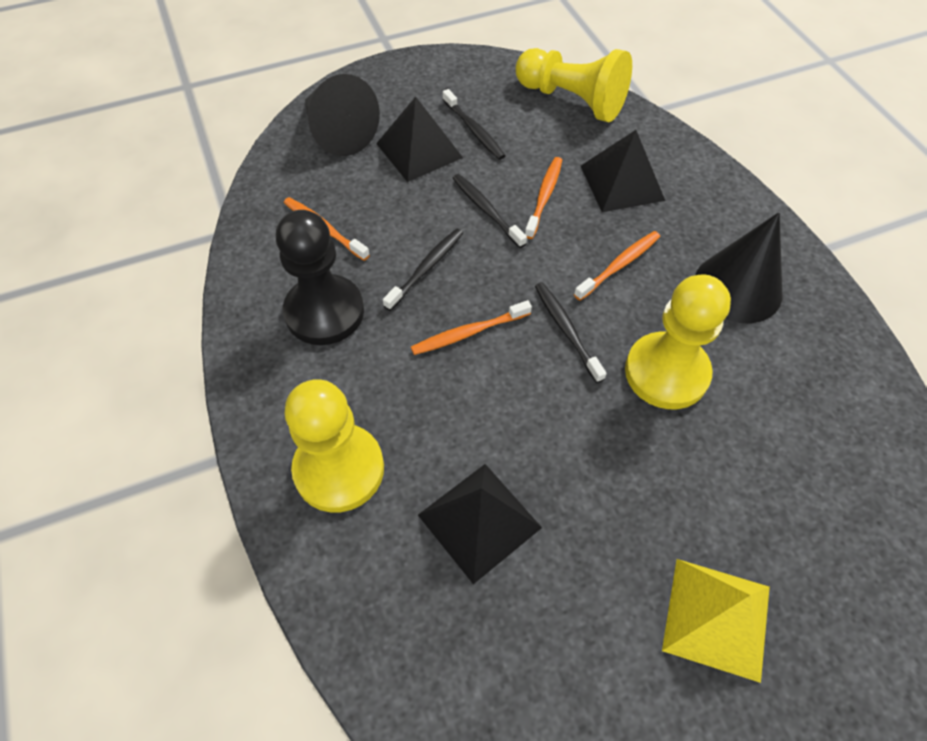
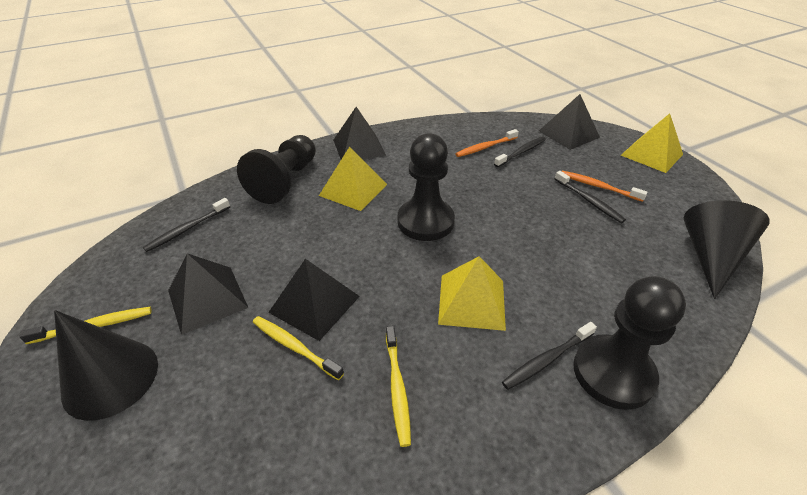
black pawn: 1 -> 3
black pyramid: 3 -> 4
orange toothbrush: 4 -> 2
yellow pawn: 3 -> 0
yellow pyramid: 1 -> 3
yellow toothbrush: 0 -> 3

